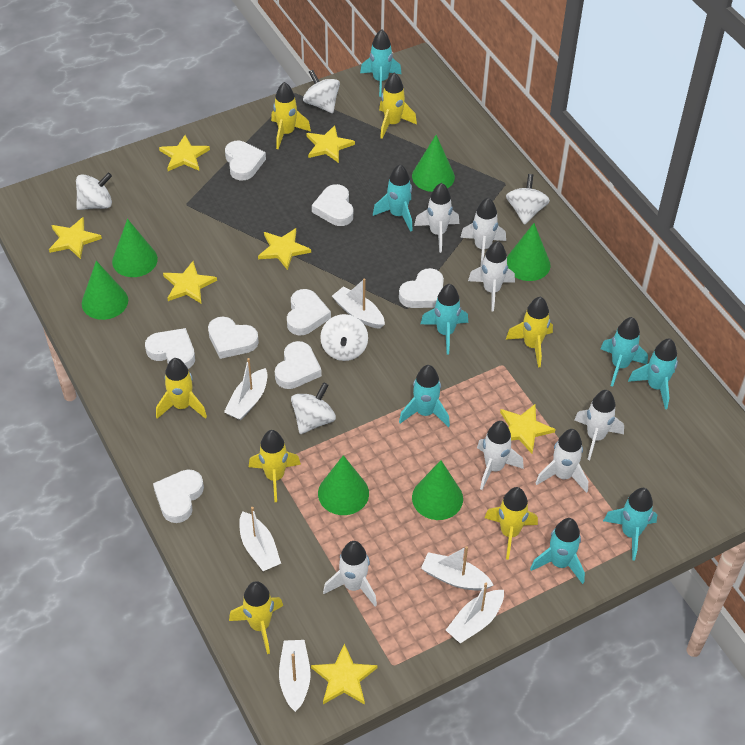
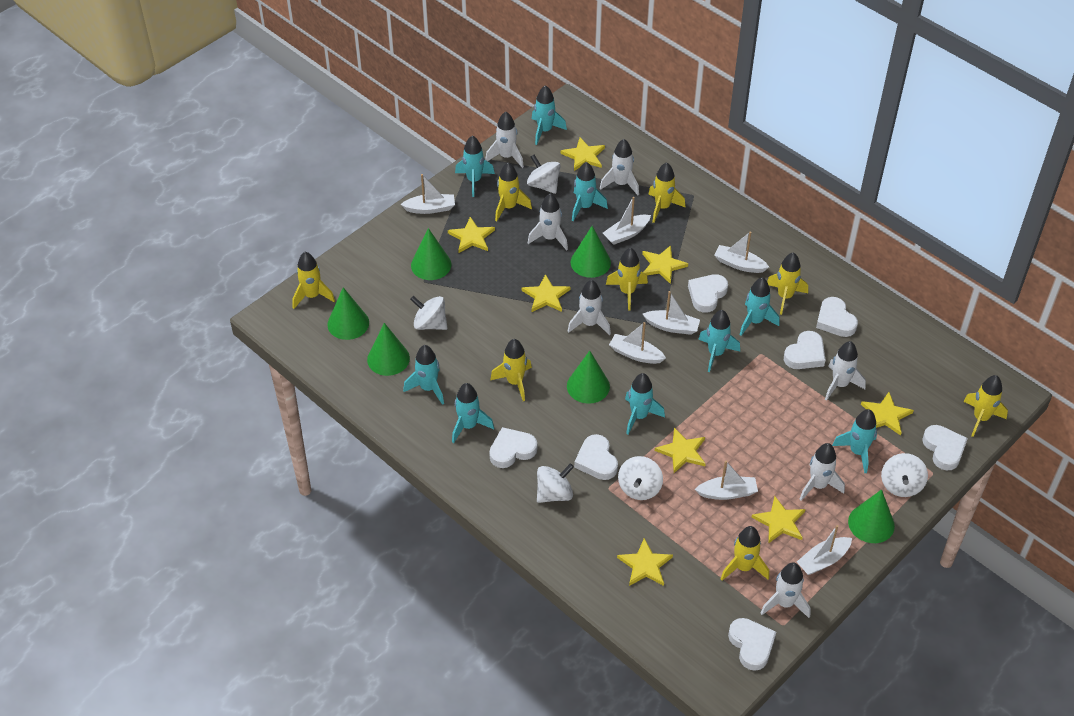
turquoise rocket: 8 -> 9
white boat: 6 -> 7
white heart: 8 -> 7
yellow rocket: 7 -> 8
yellow star: 7 -> 8

